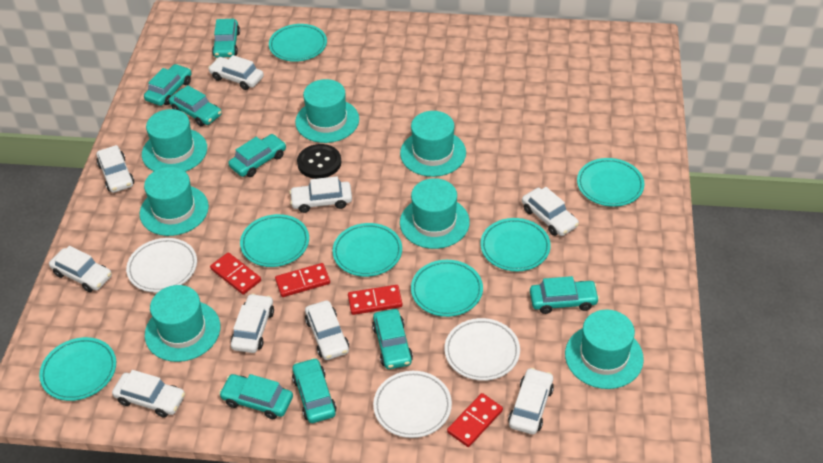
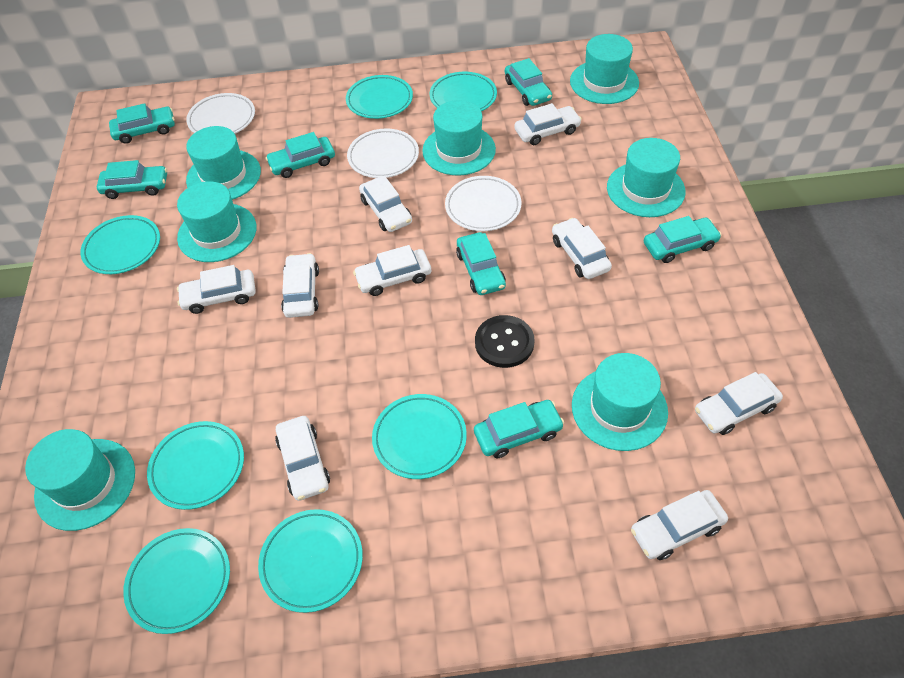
red domino: 4 -> 0
turquoise car: 8 -> 7

